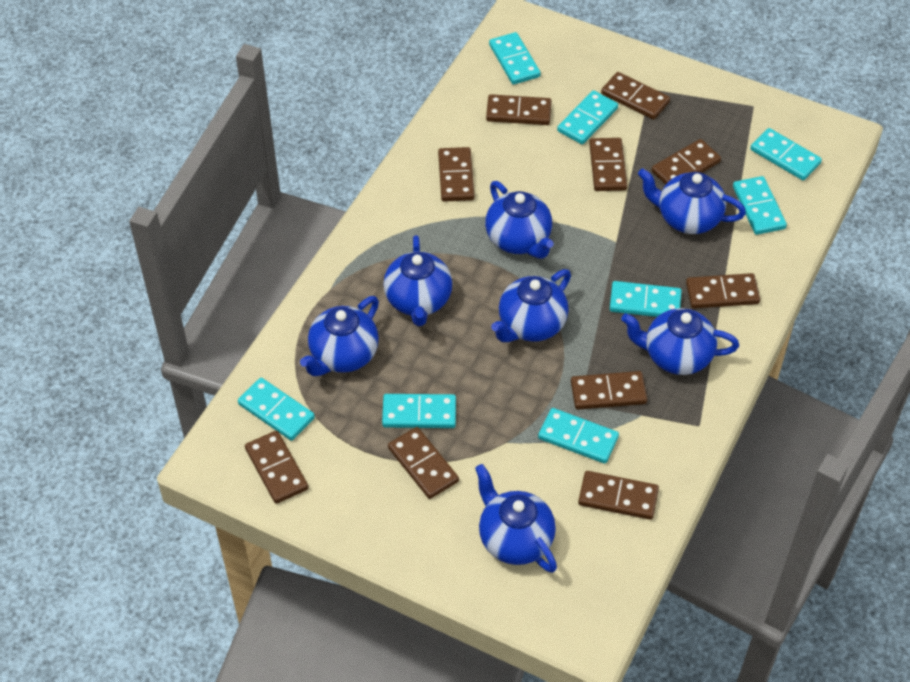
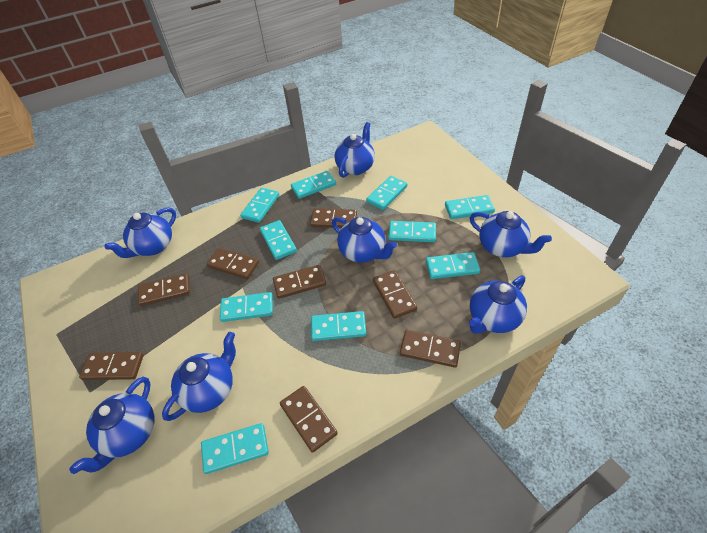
brown domino: 10 -> 8
turquoise domino: 8 -> 10

